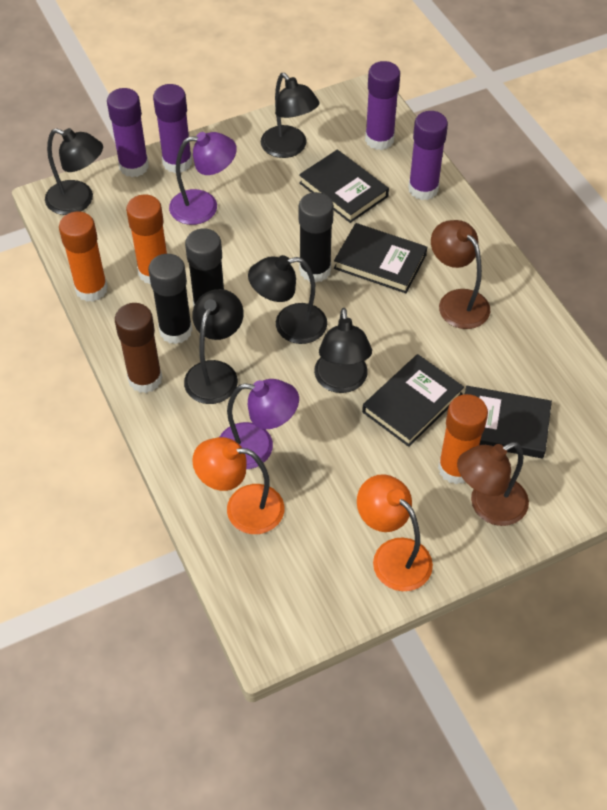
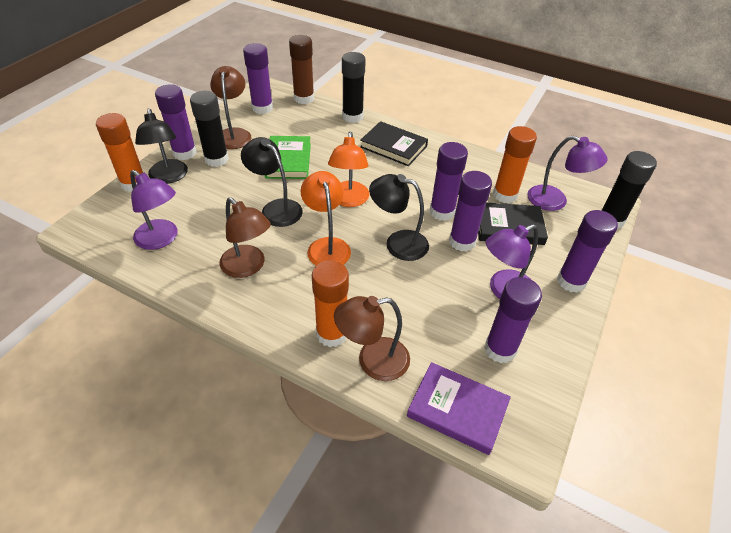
black book: 4 -> 2
black lamp: 5 -> 3
brown lamp: 2 -> 3
green book: 0 -> 1
purple book: 0 -> 1
purple glue stick: 4 -> 6
purple lamp: 2 -> 3

